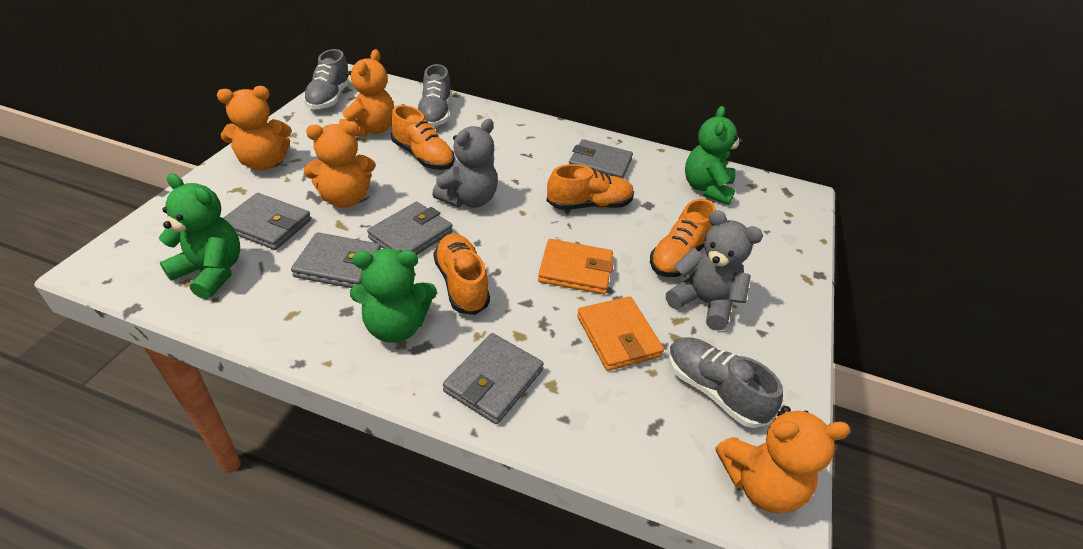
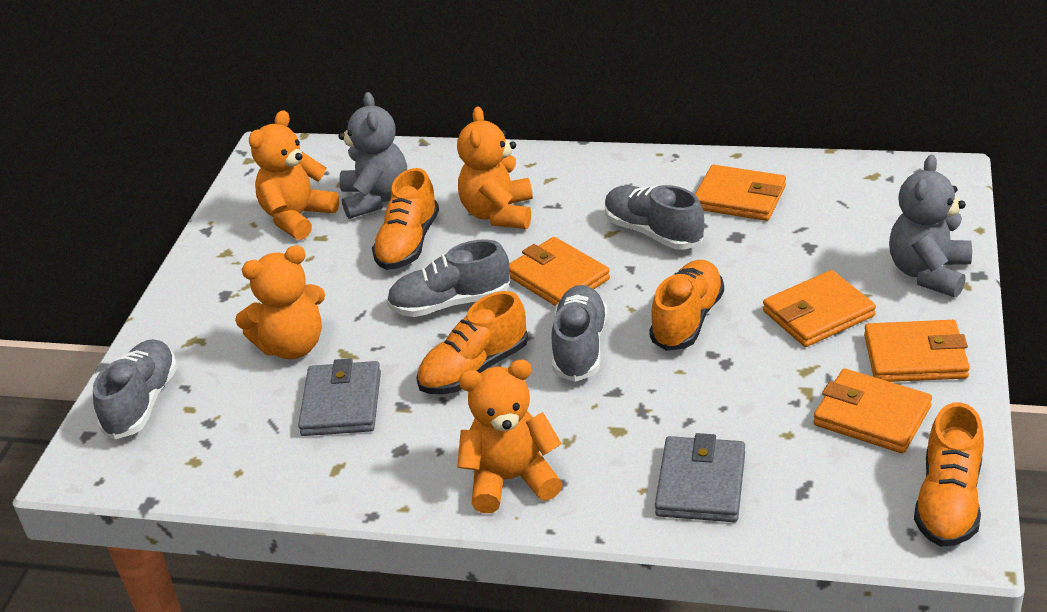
green teddy bear: 3 -> 0
grey shoe: 3 -> 4
grey wallet: 5 -> 2
orange wallet: 2 -> 5

